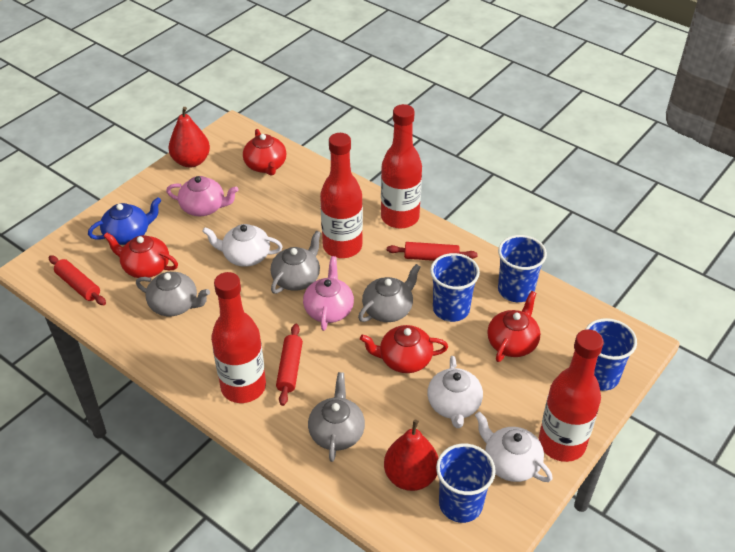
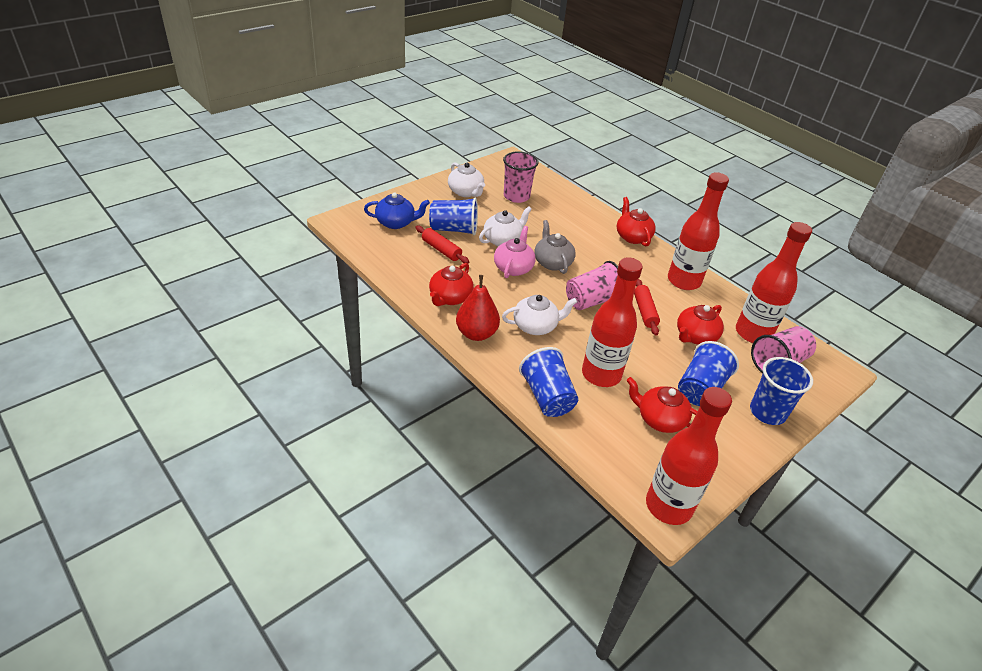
grey teapot: 4 -> 1
pink cup: 0 -> 3
pink teapot: 2 -> 1
red pear: 2 -> 1
red rolling pin: 3 -> 2

